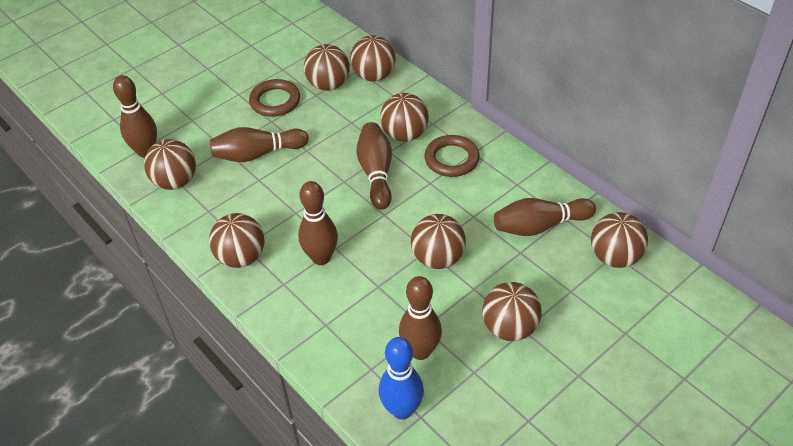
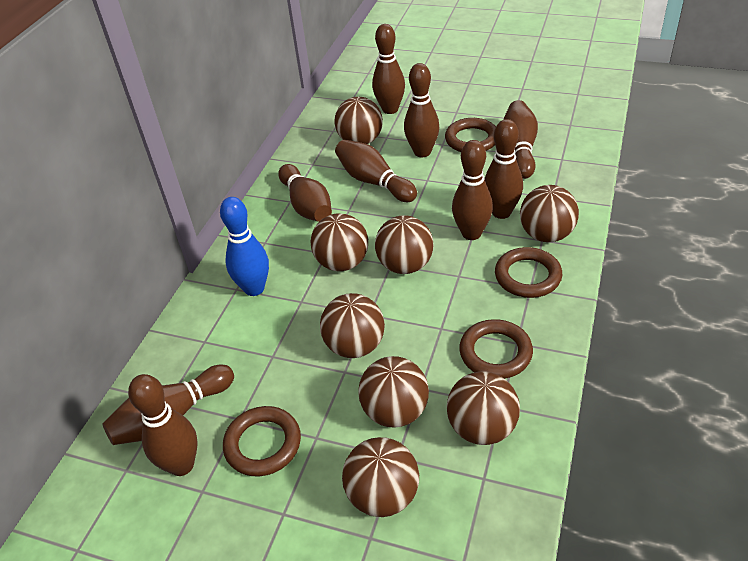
brown bowling pin: 6 -> 9
brown ring: 2 -> 4

